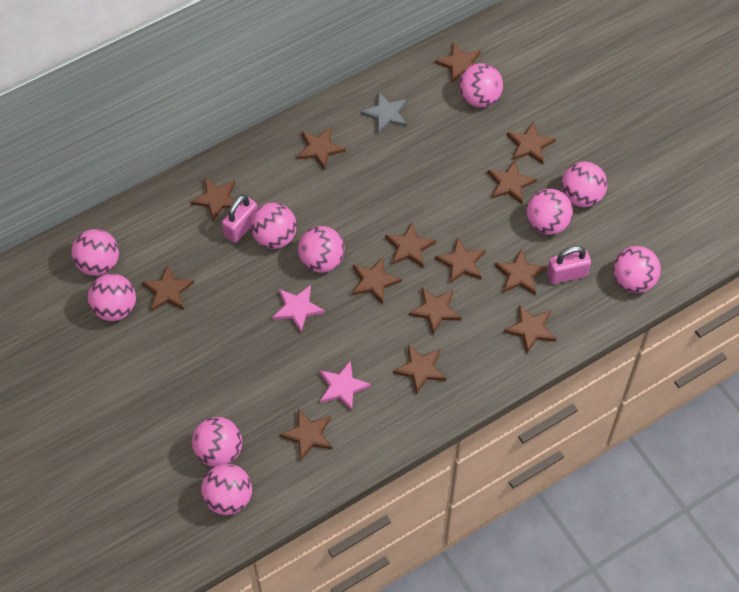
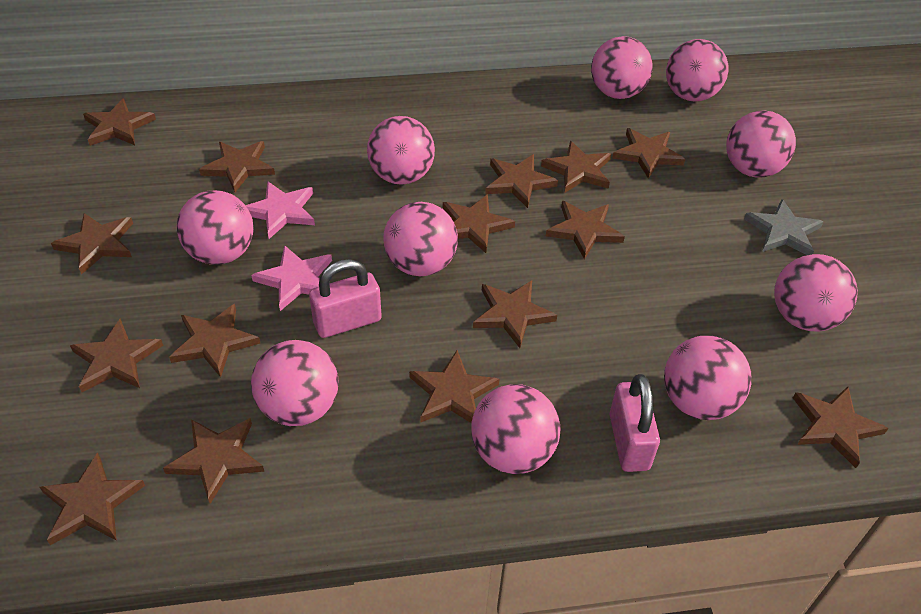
brown star: 14 -> 15

